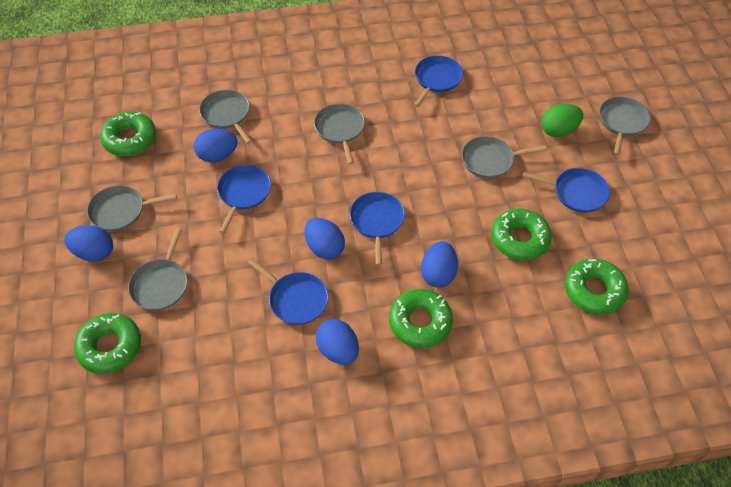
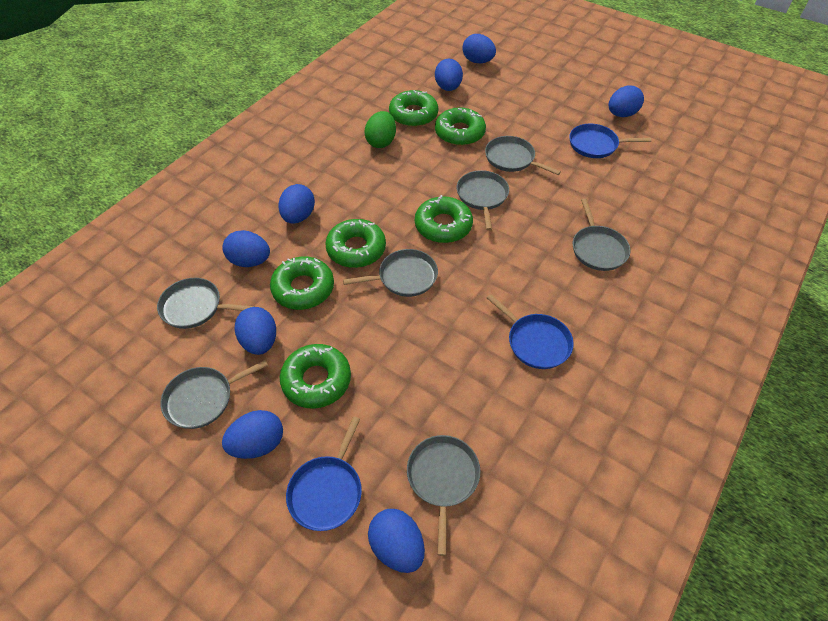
blue egg: 5 -> 8
blue pan: 5 -> 3
green donut: 5 -> 6
grey pan: 6 -> 7

